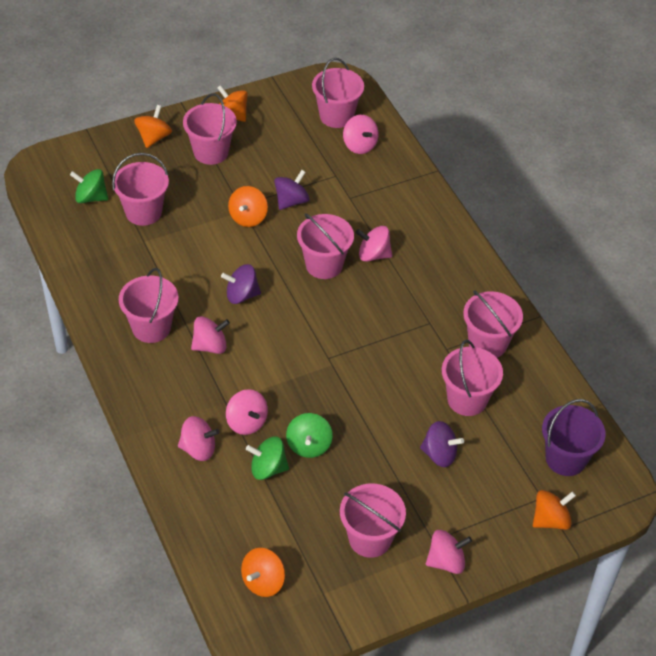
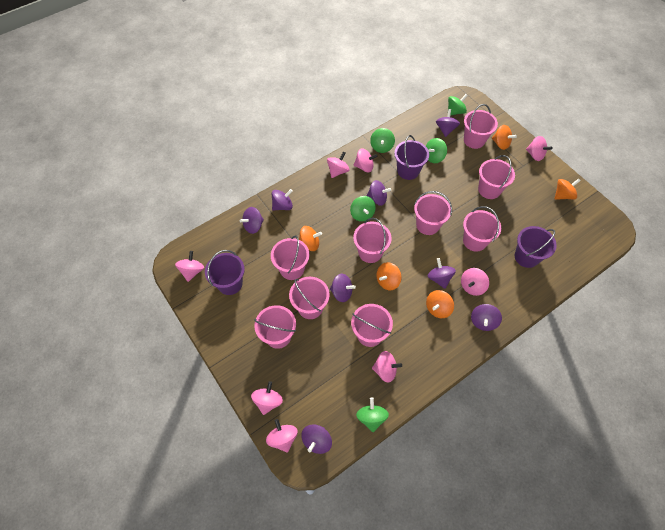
green spinning top: 3 -> 5
pink bucket: 8 -> 9
pink spinning top: 6 -> 8
purple bucket: 1 -> 3
purple spinning top: 3 -> 8

